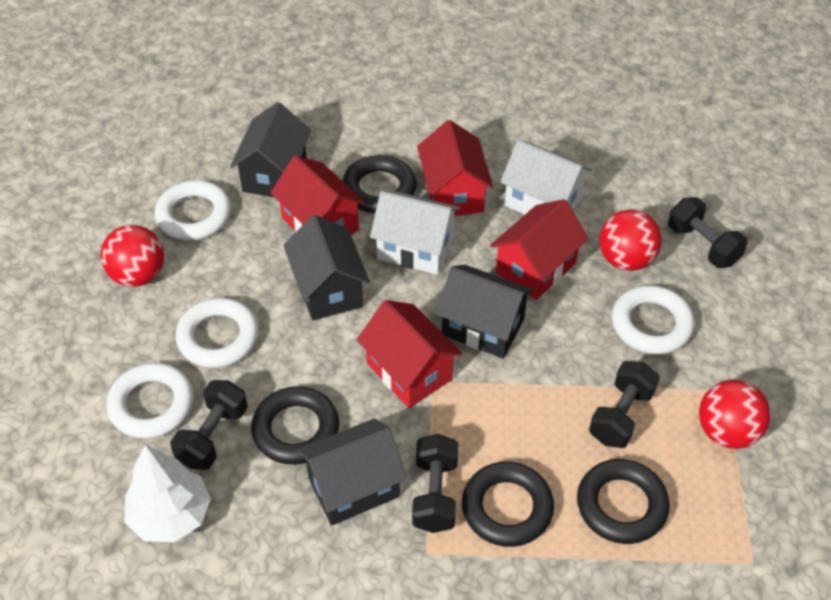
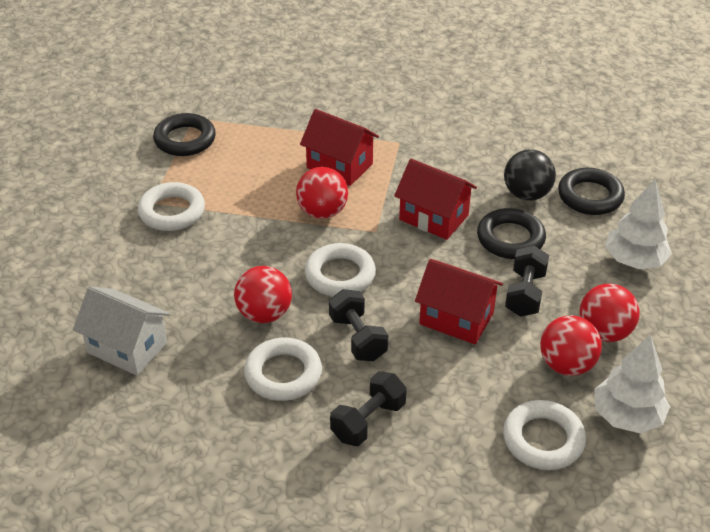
black ball: 0 -> 1
black dumbbell: 4 -> 3
black house: 4 -> 0
black ring: 4 -> 3
red ball: 3 -> 4
red house: 4 -> 3
white house: 2 -> 1
white tree: 1 -> 2

